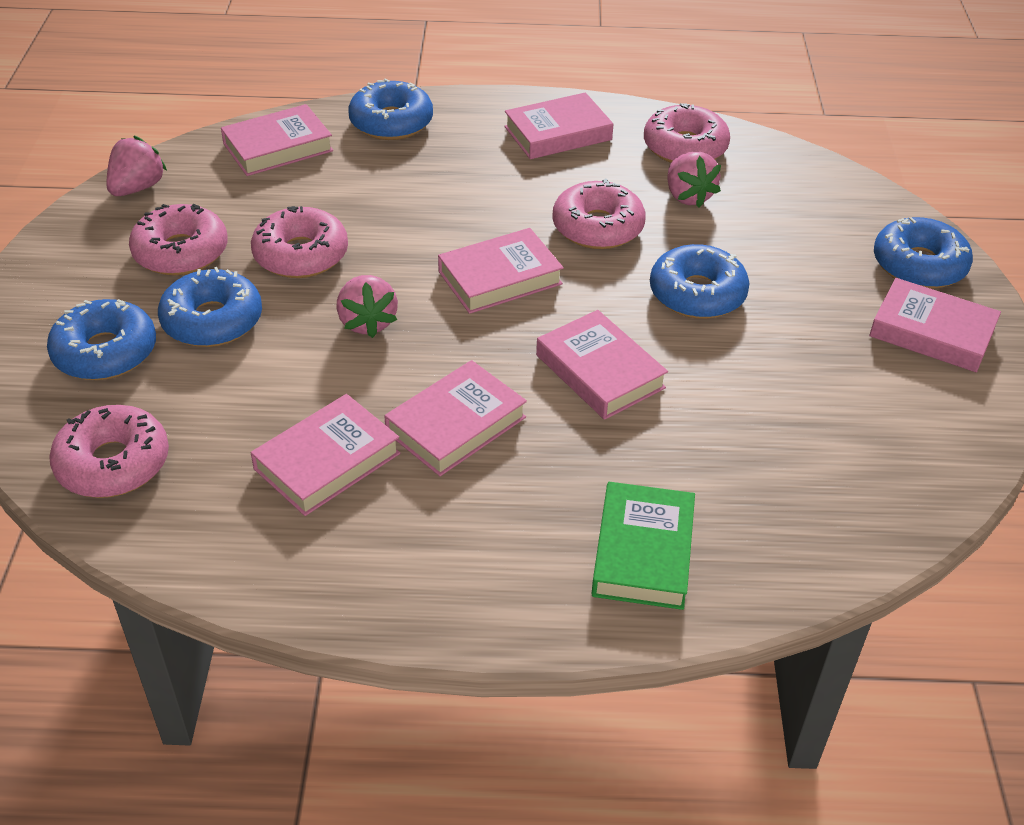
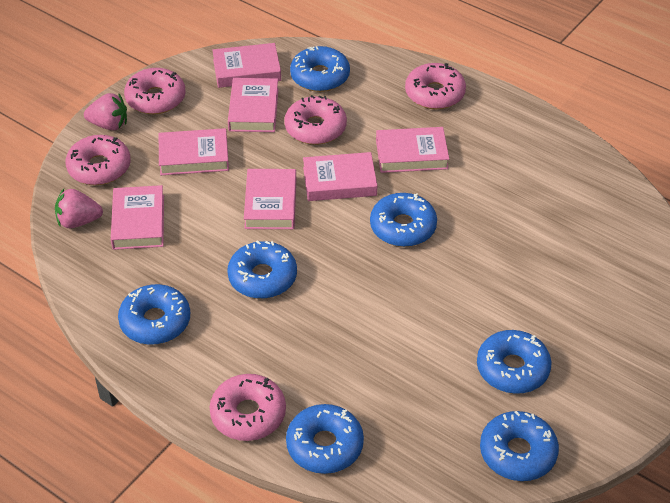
blue donut: 5 -> 7
green book: 1 -> 0
pink strawberry: 3 -> 2

